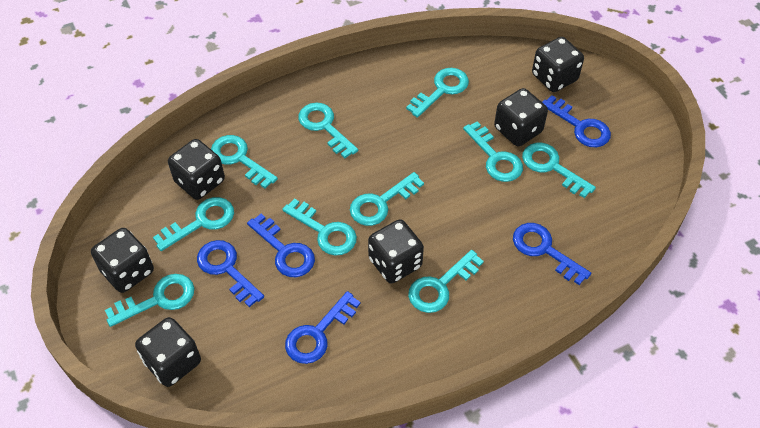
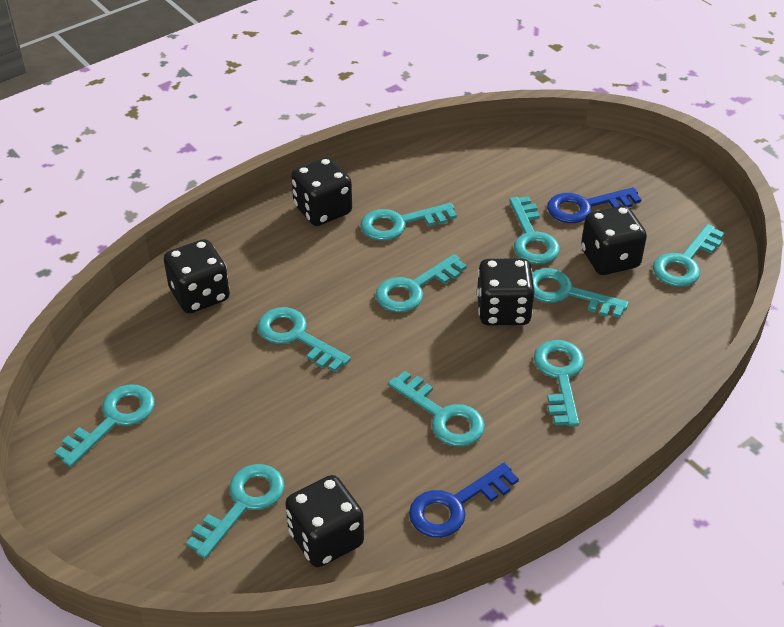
black dice: 6 -> 5
blue key: 5 -> 2

